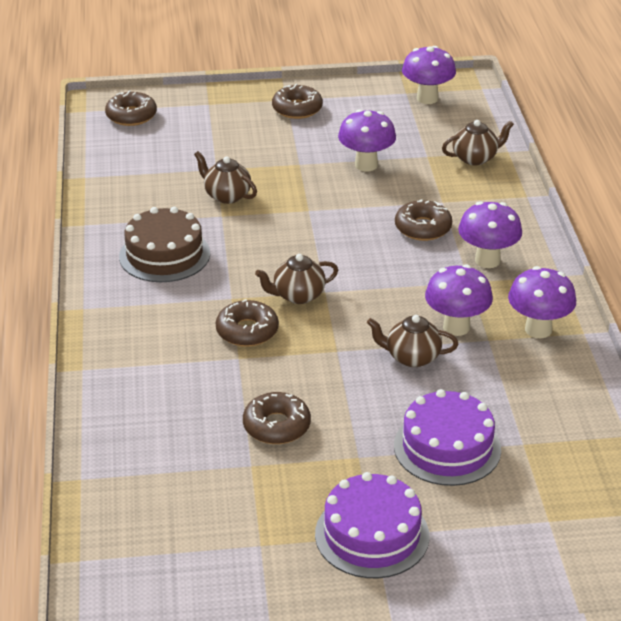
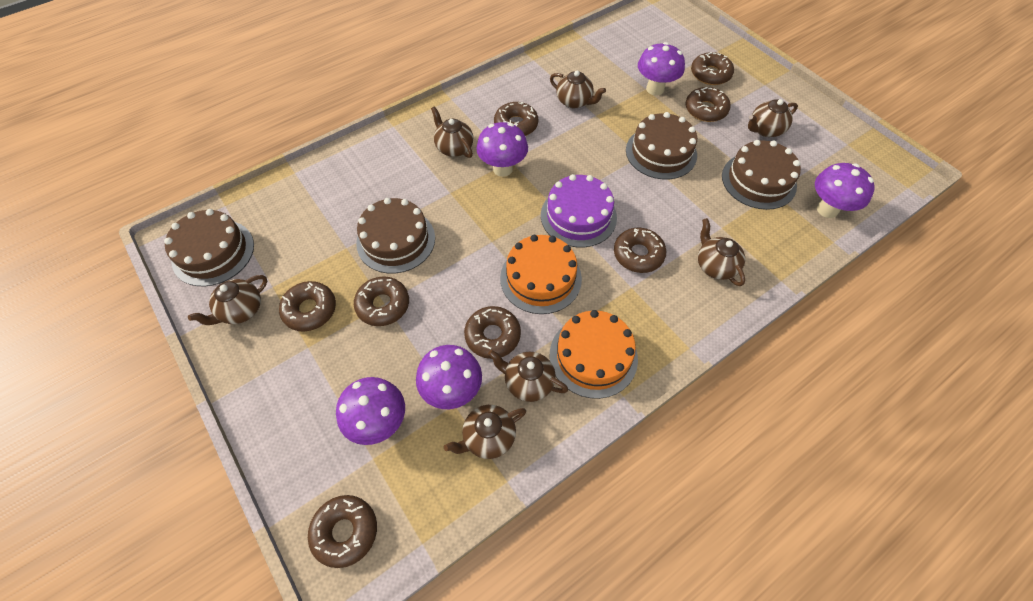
brown cake: 1 -> 4
brown donut: 5 -> 8
brown teapot: 4 -> 7
orange cake: 0 -> 2
purple cake: 2 -> 1

